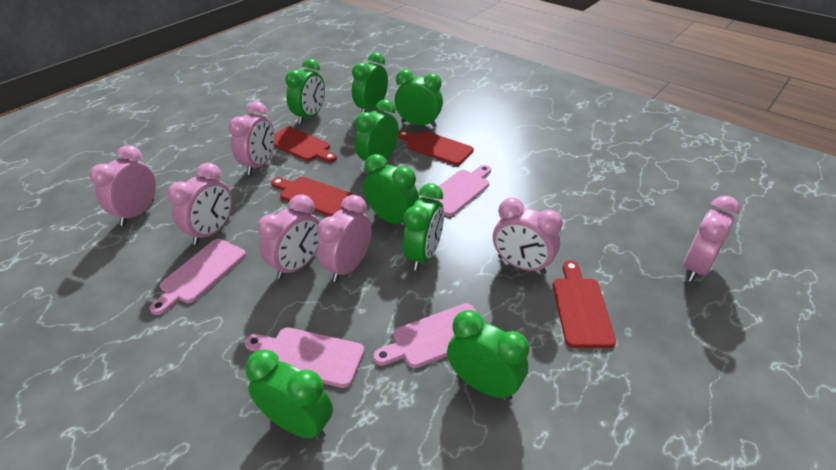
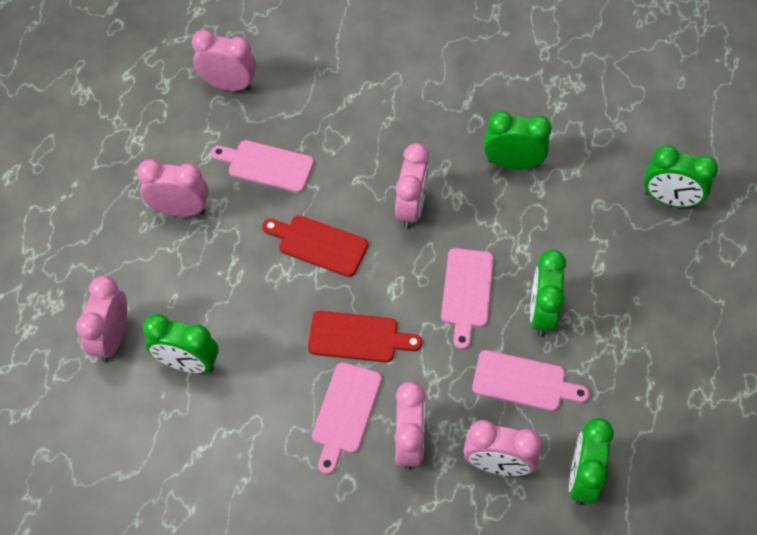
green clock: 8 -> 5
pink clock: 7 -> 6
red cutting board: 4 -> 2

